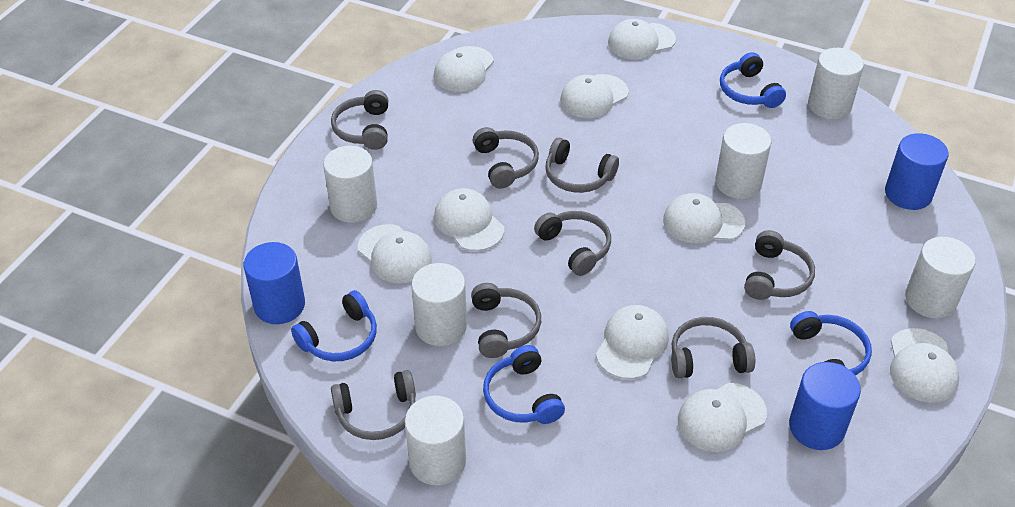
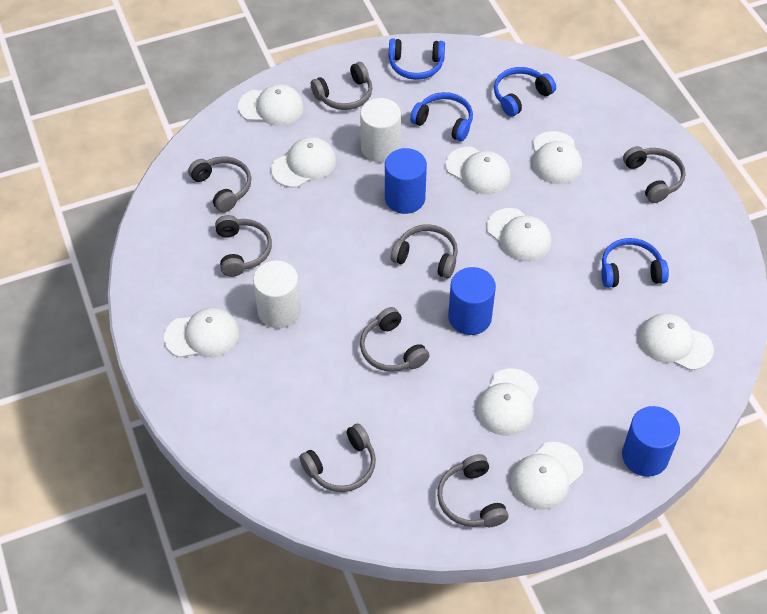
white cylinder: 6 -> 2

